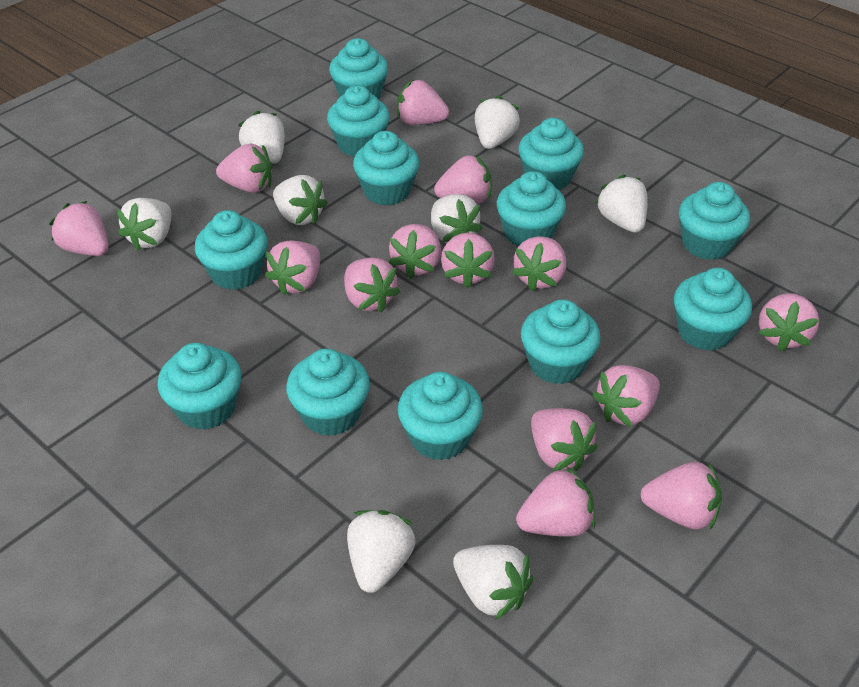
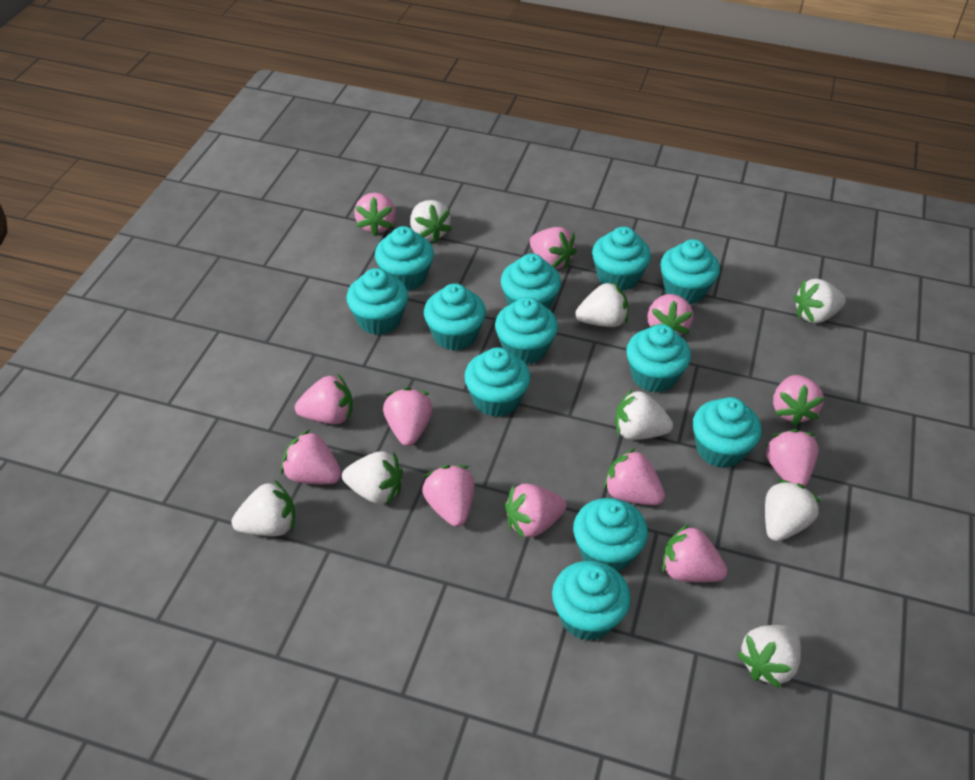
pink strawberry: 14 -> 12

